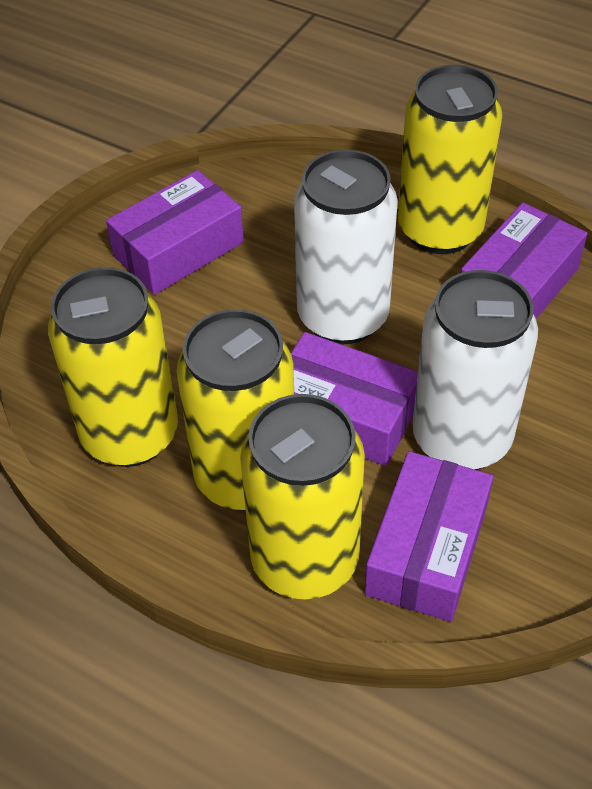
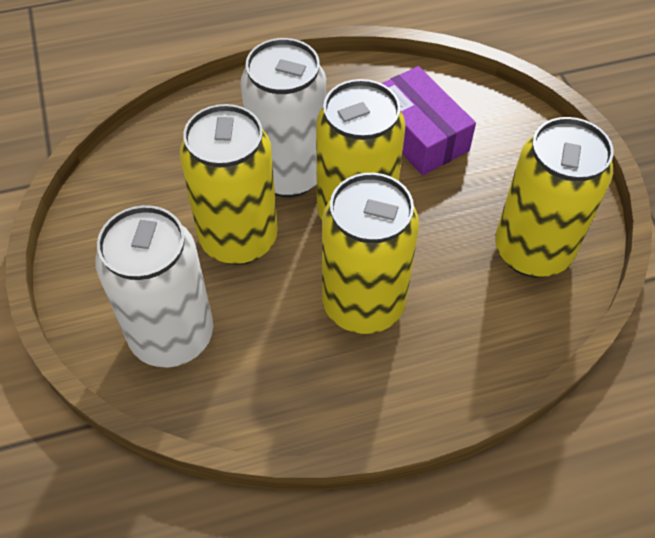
purple box: 4 -> 1

